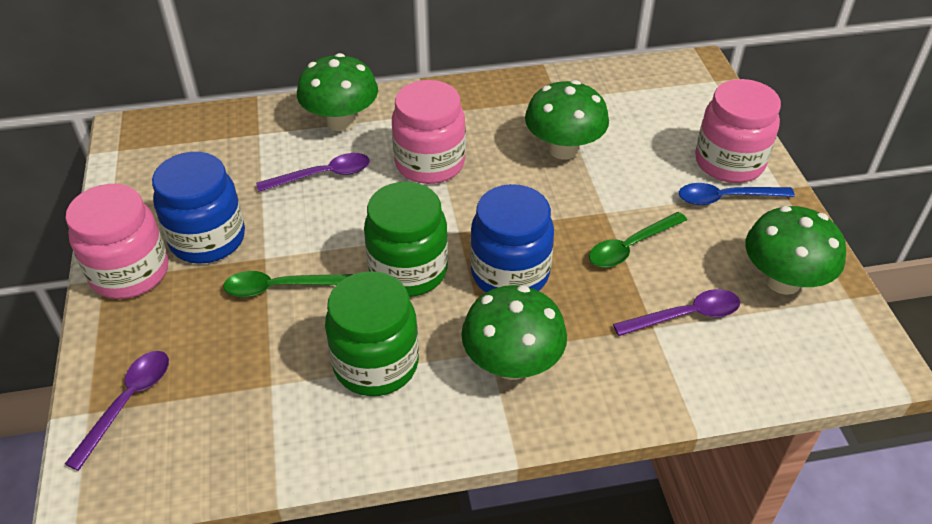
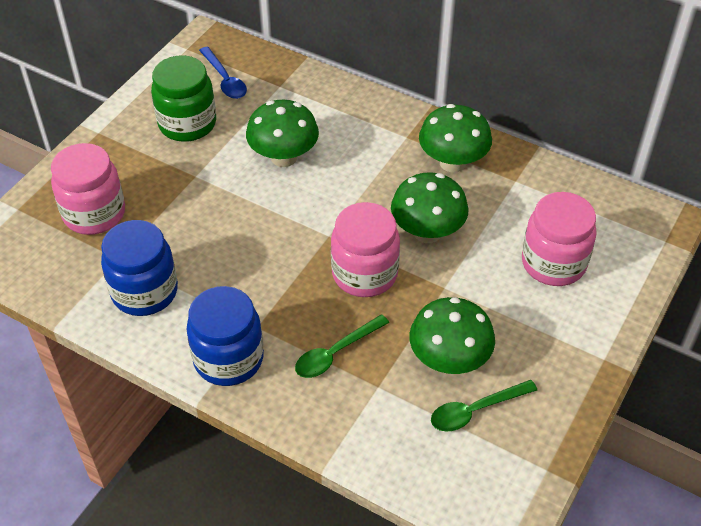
green jar: 2 -> 1
purple spoon: 3 -> 0

